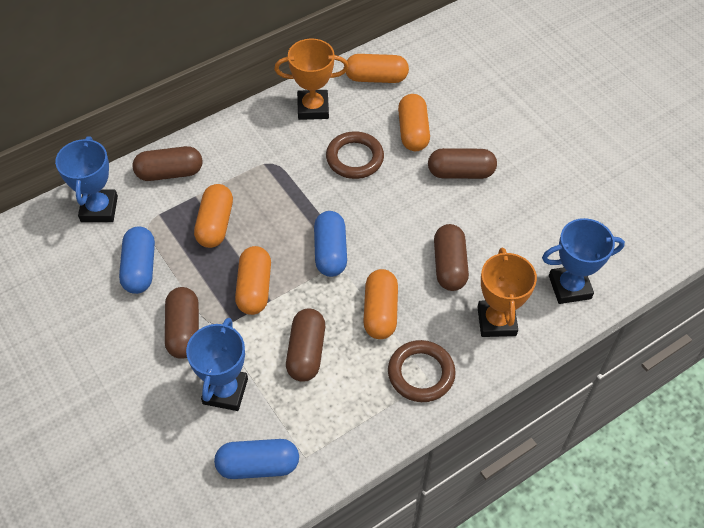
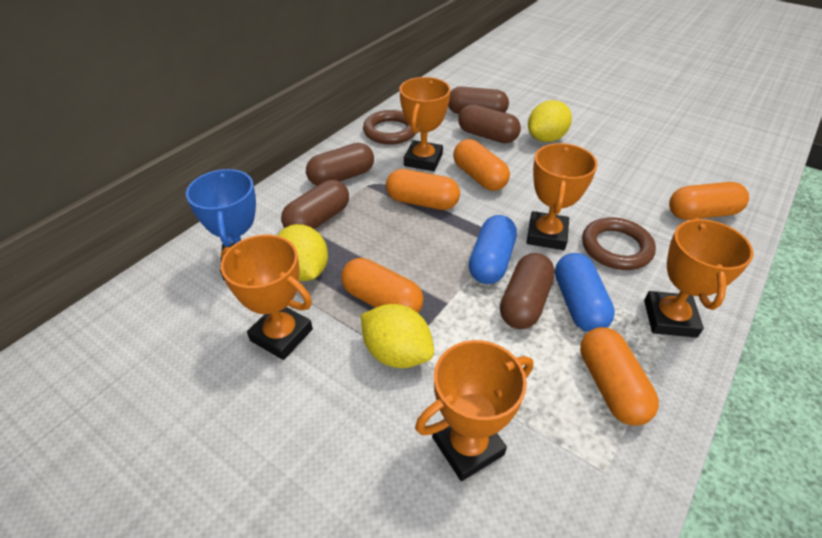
blue capsule: 3 -> 2
blue trophy: 3 -> 1
orange trophy: 2 -> 5
yellow lemon: 0 -> 3

